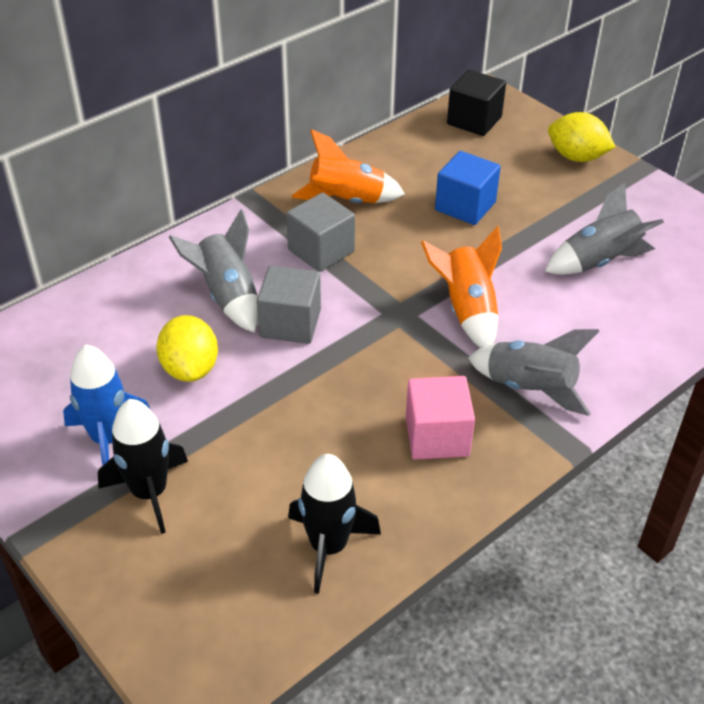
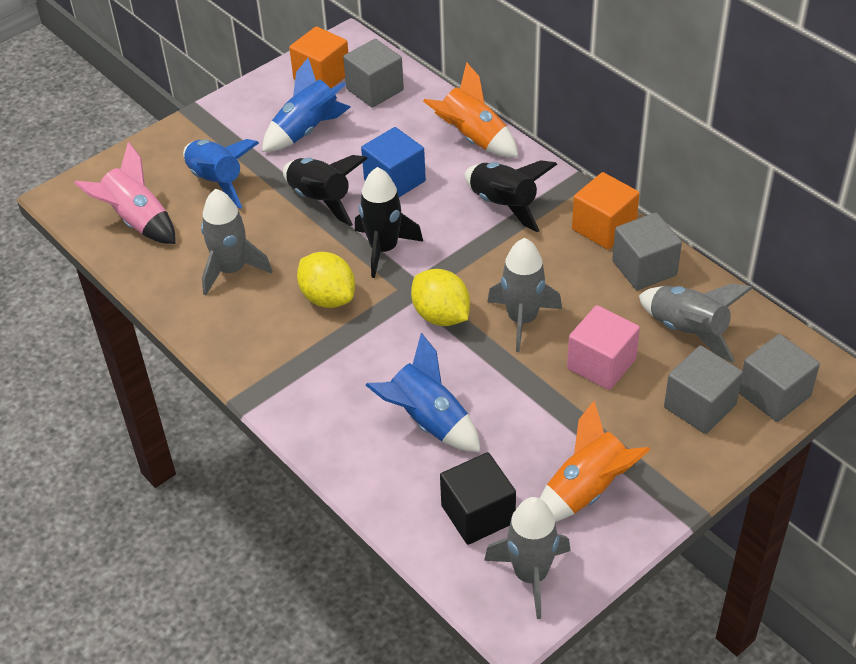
black rocket: 2 -> 3
blue rocket: 1 -> 3
grey cube: 2 -> 4
grey rocket: 3 -> 4
orange cube: 0 -> 2
pink rocket: 0 -> 1

